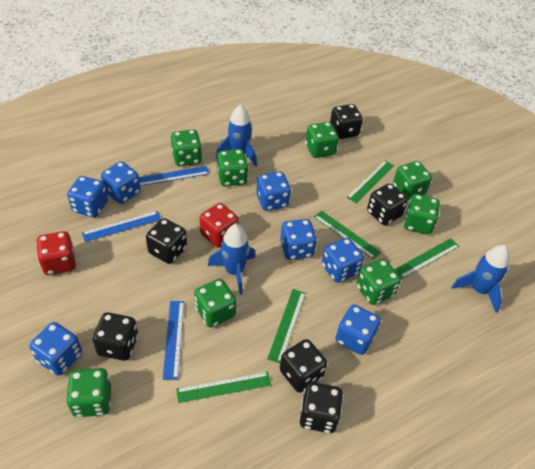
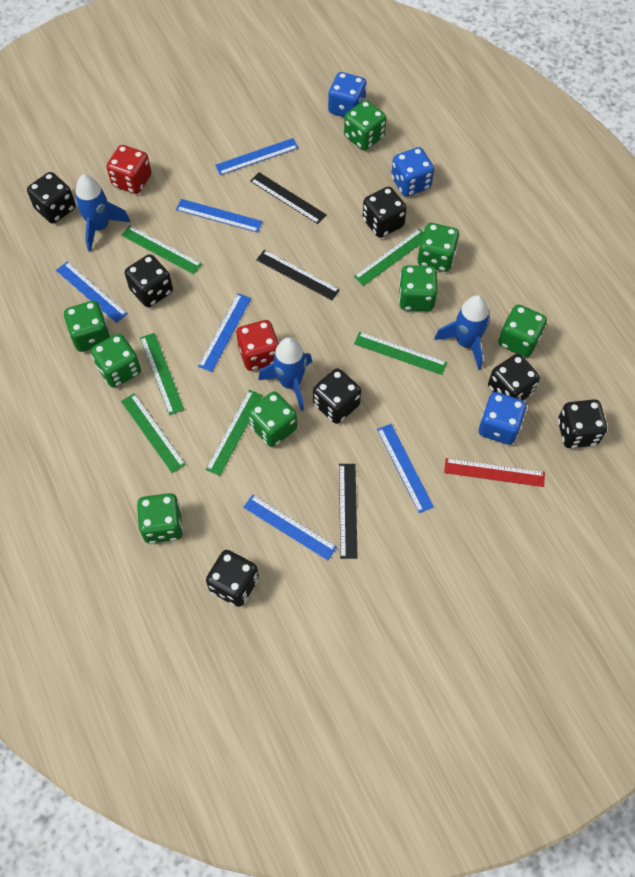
black dice: 6 -> 7
black ruler: 0 -> 3
blue dice: 7 -> 3
blue ruler: 3 -> 6
green ruler: 5 -> 6
red ruler: 0 -> 1

